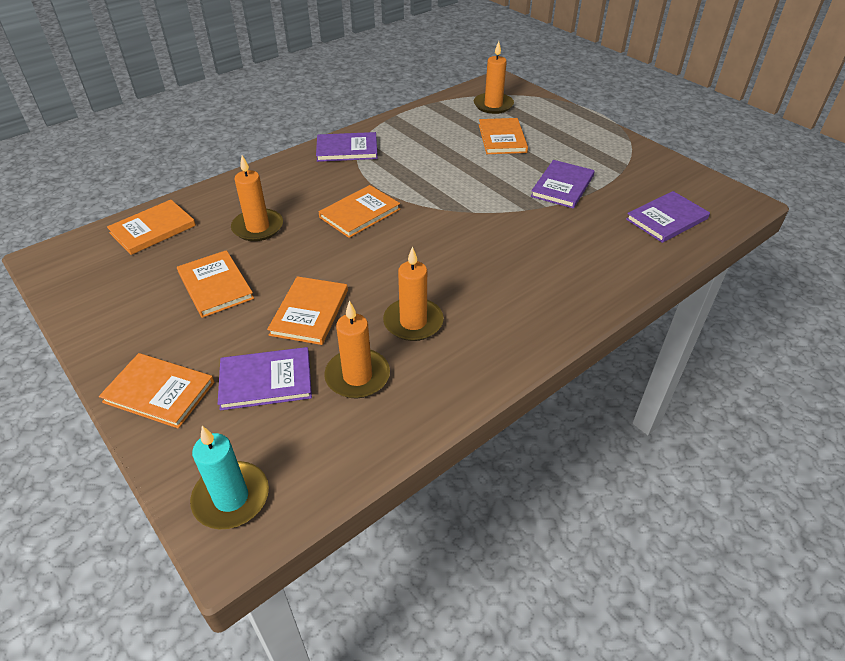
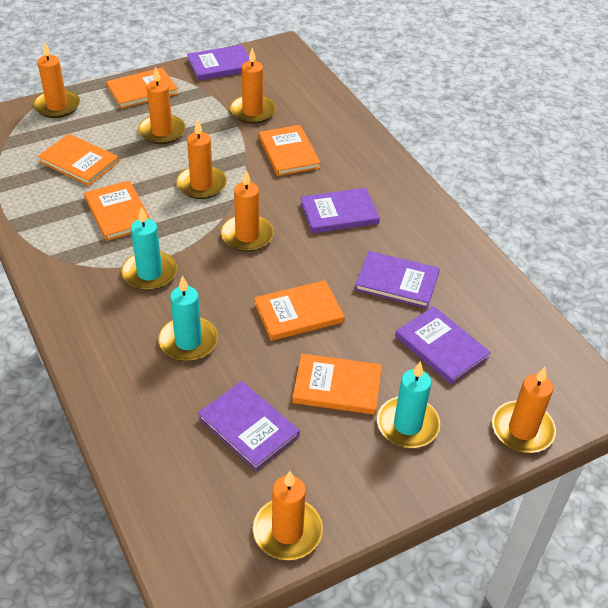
orange candle: 4 -> 7
purple book: 4 -> 5
turquoise candle: 1 -> 3

